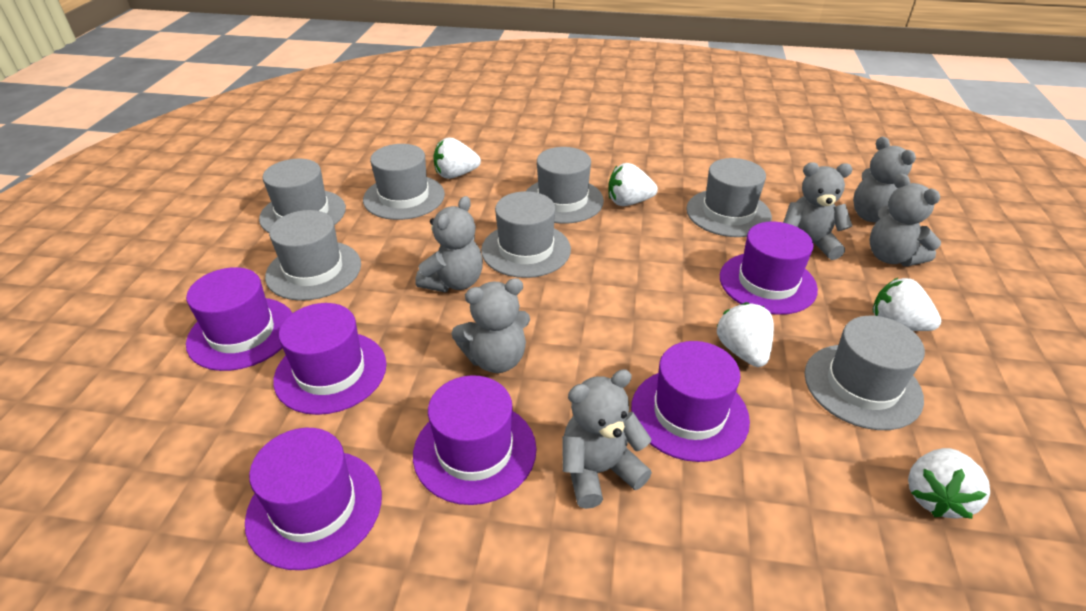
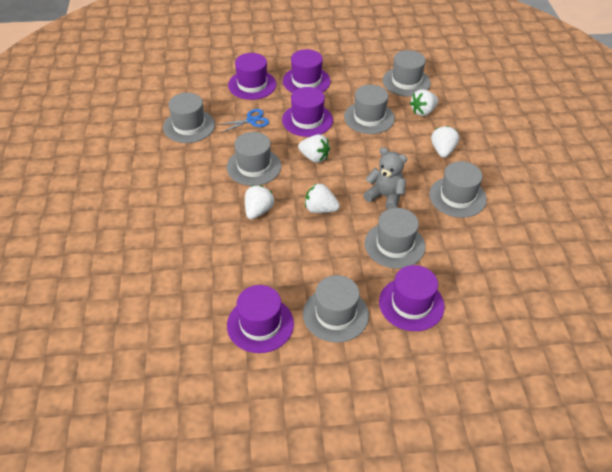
blue scissors: 0 -> 1
grey teddy bear: 6 -> 1
purple hat: 6 -> 5

